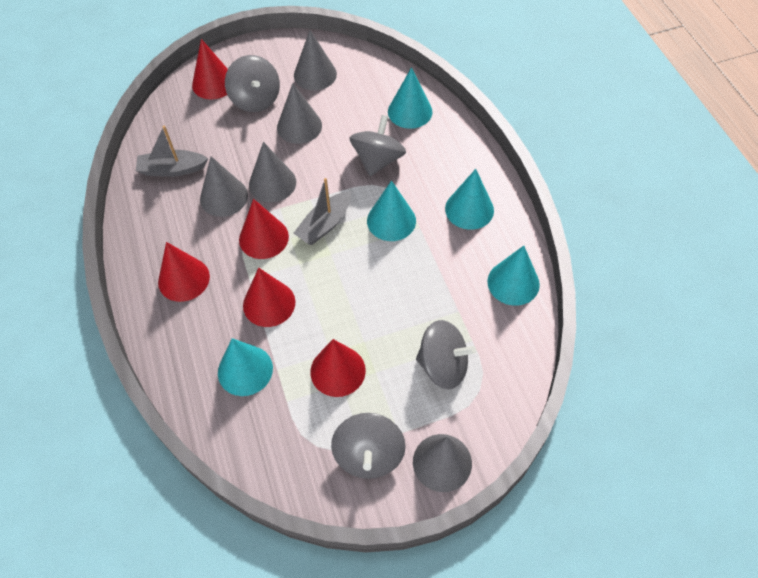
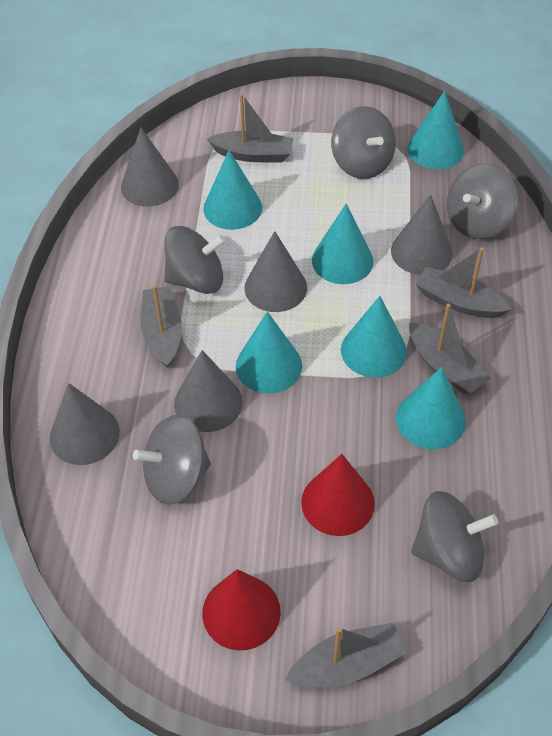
grey boat: 2 -> 5
grey spinning top: 4 -> 5
red cone: 5 -> 2
turquoise cone: 5 -> 6

